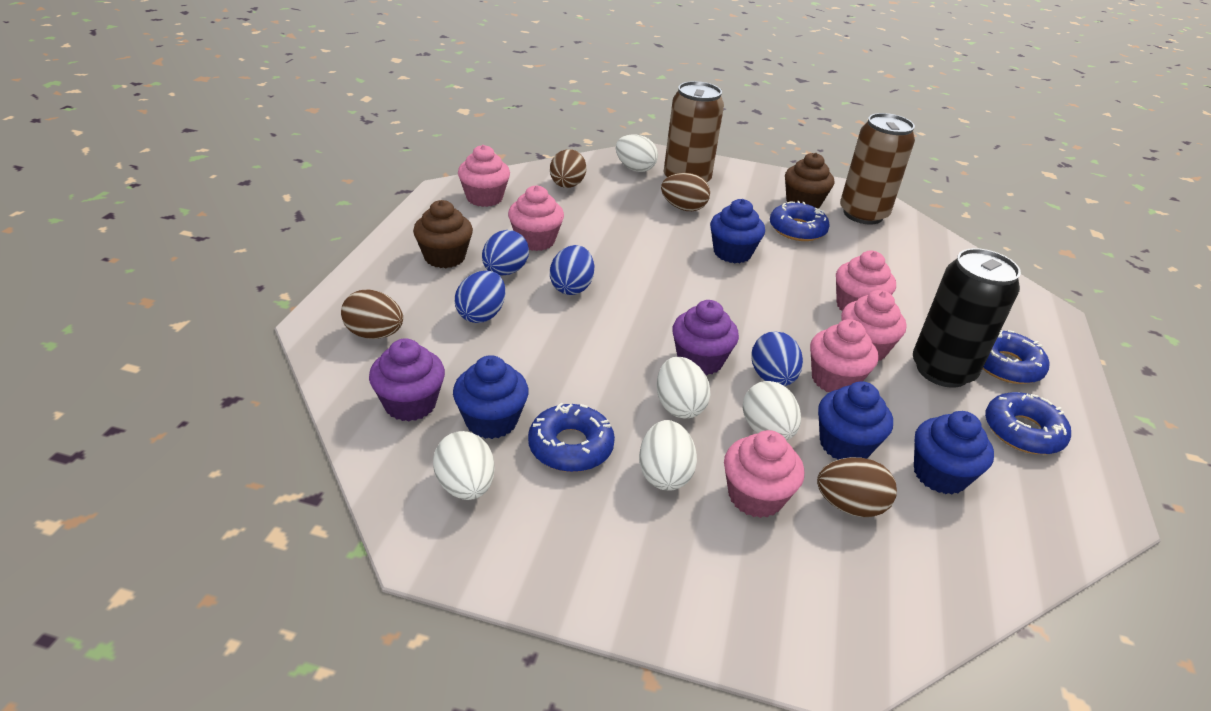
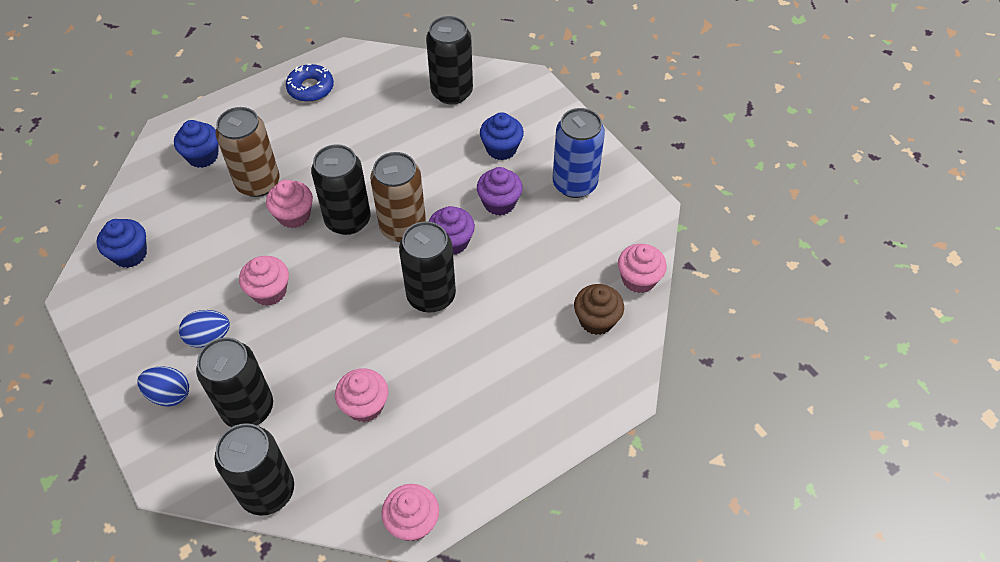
black can: 1 -> 5
blue can: 0 -> 1
blue cupcake: 4 -> 3
blue donut: 4 -> 1
blue egg: 4 -> 2
brown cupcake: 2 -> 1
brown egg: 4 -> 0
pink cupcake: 6 -> 5
white egg: 5 -> 0

